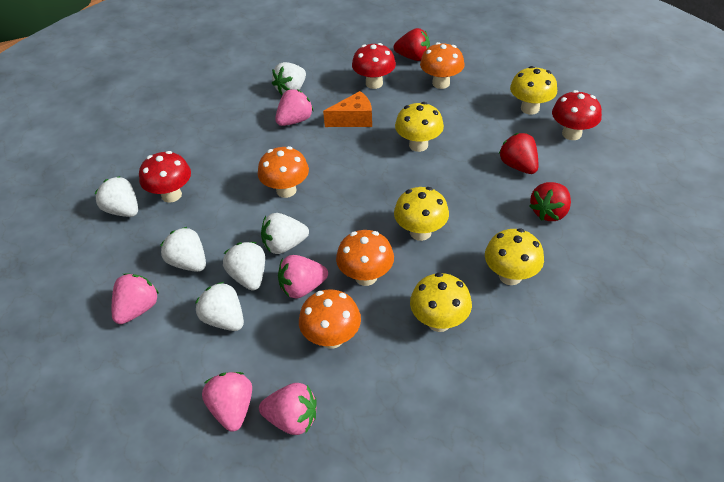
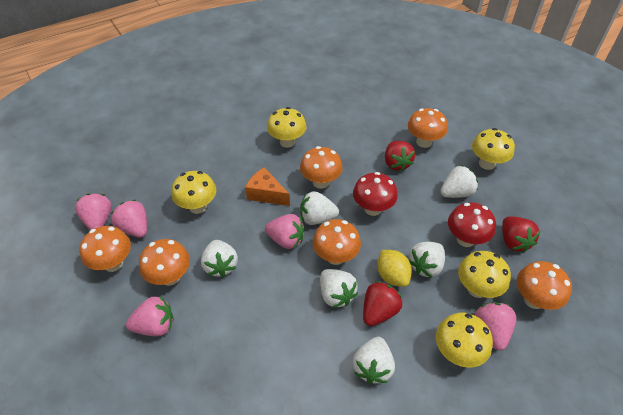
orange mushroom: 4 -> 6
red mushroom: 3 -> 2
yellow lemon: 0 -> 1

